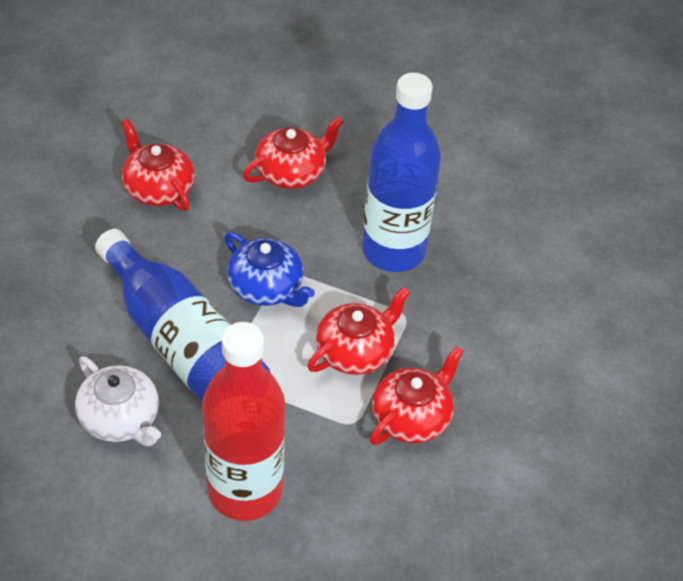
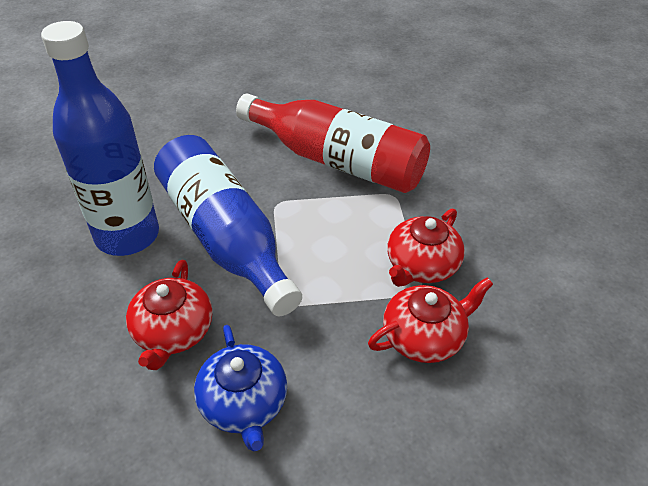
red teapot: 4 -> 3
white teapot: 1 -> 0

